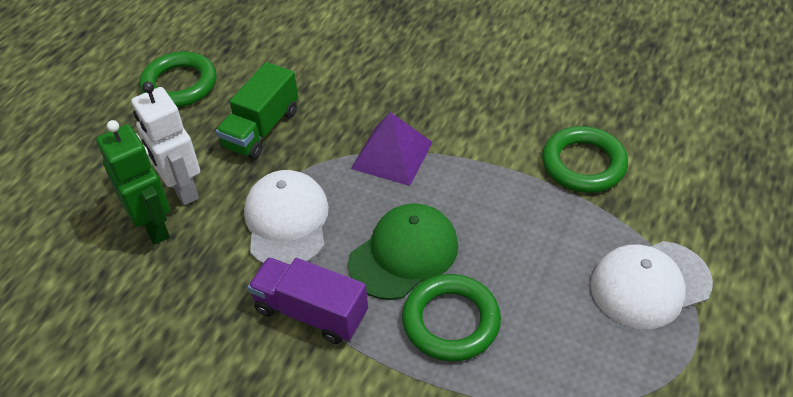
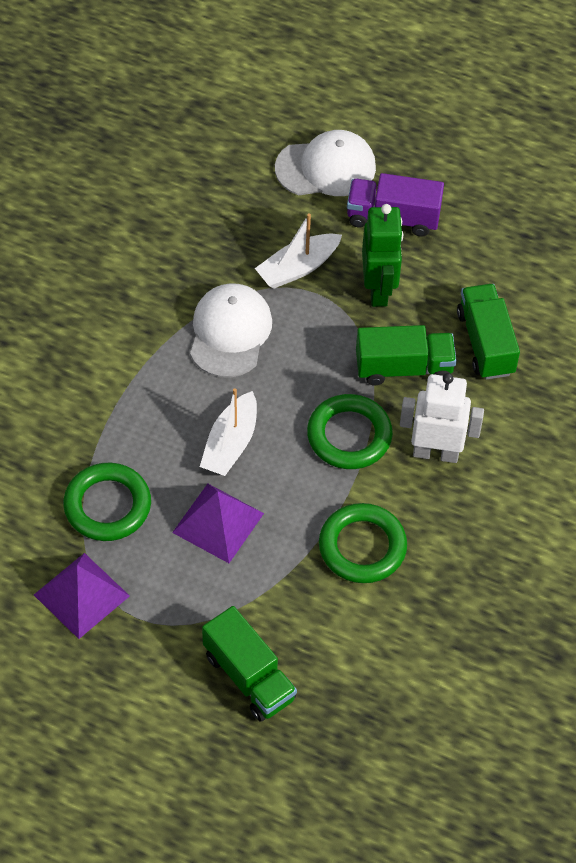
green cap: 1 -> 0
green truck: 1 -> 3
purple pyramid: 1 -> 2
white boat: 0 -> 2

